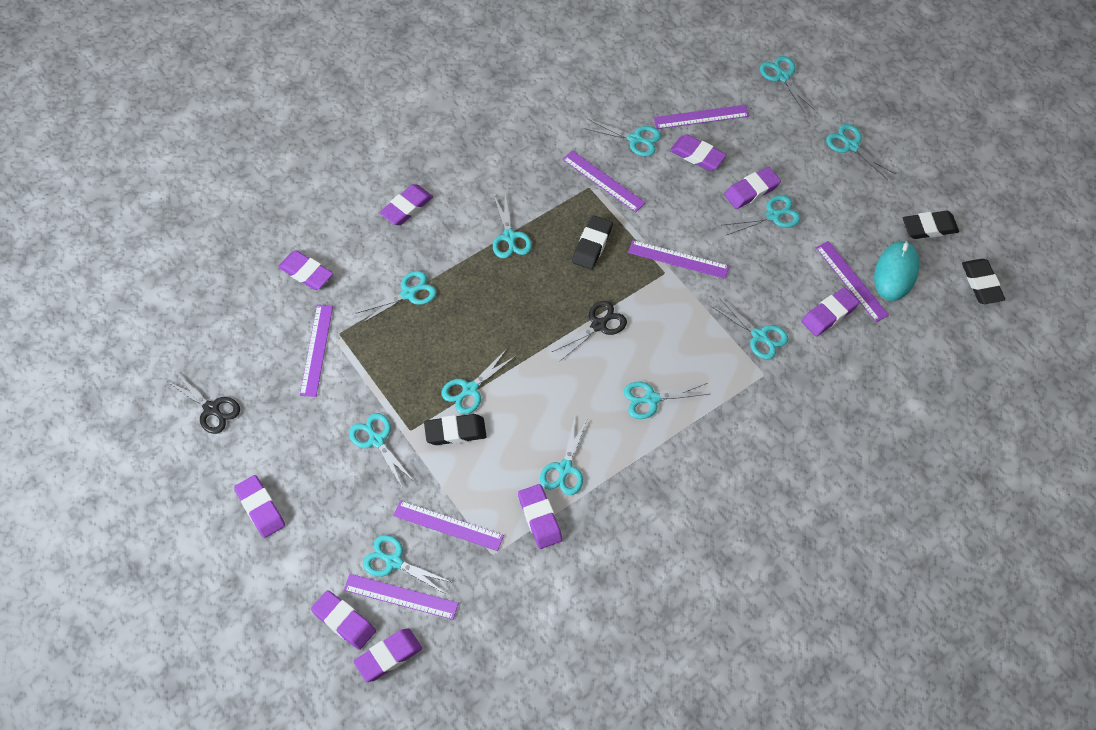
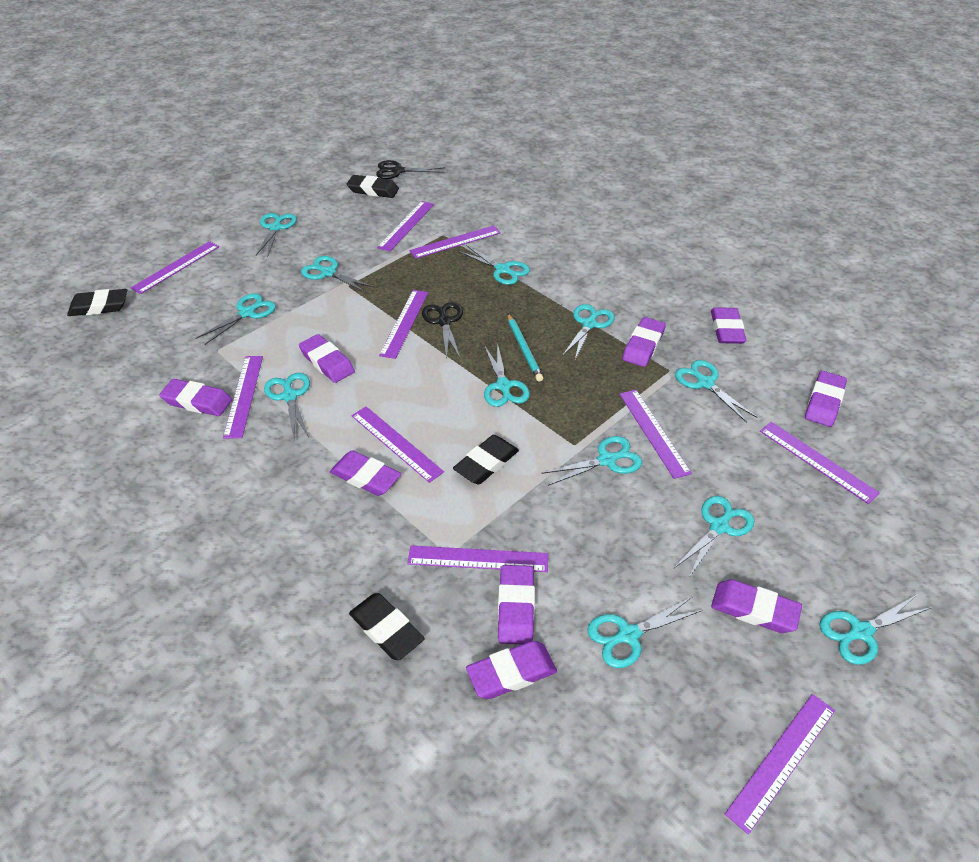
purple ruler: 7 -> 10
turquoise mouse: 1 -> 0
turquoise pencil: 0 -> 1

